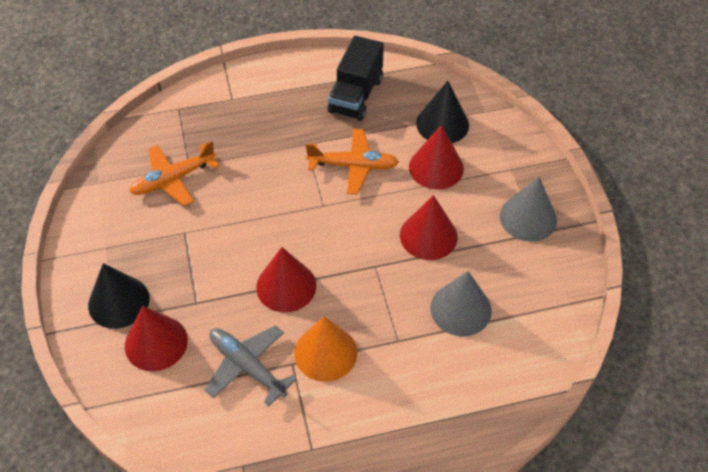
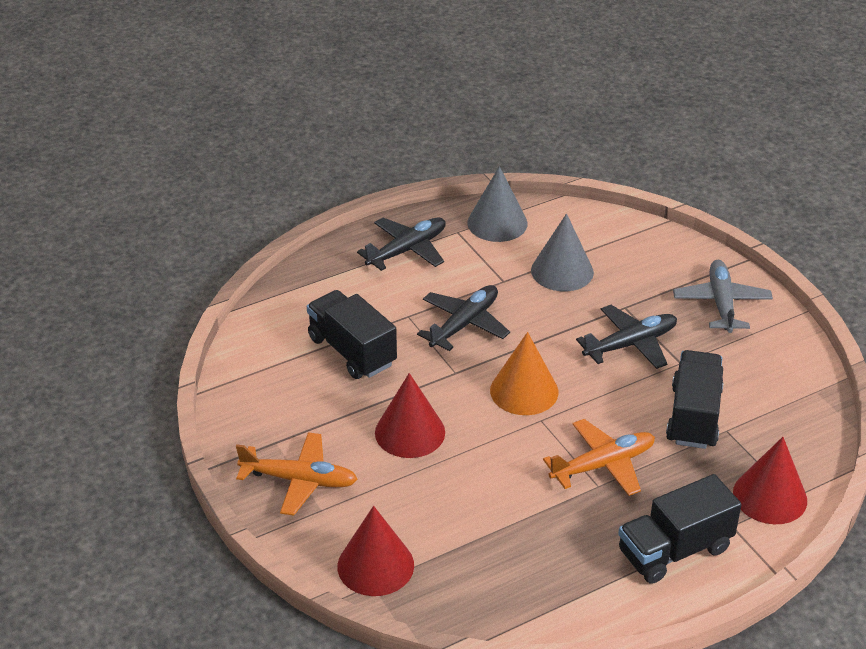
black cone: 2 -> 0
black plane: 0 -> 3
black truck: 1 -> 3
red cone: 4 -> 3

